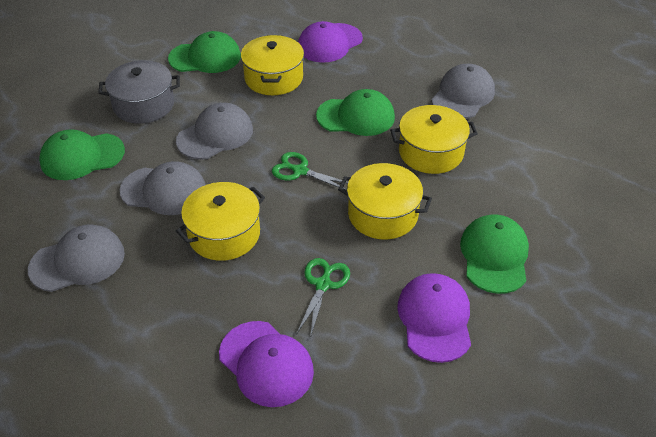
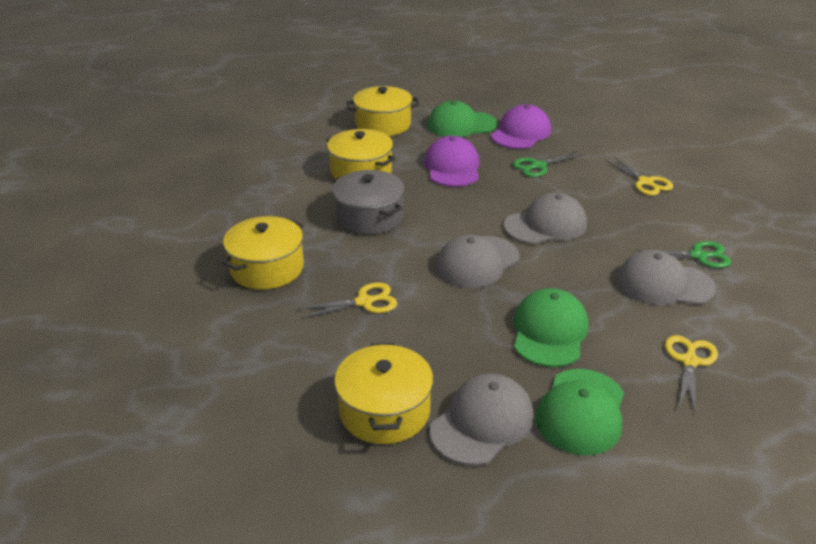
green cap: 4 -> 3
purple cap: 3 -> 2
yellow scissors: 0 -> 3

